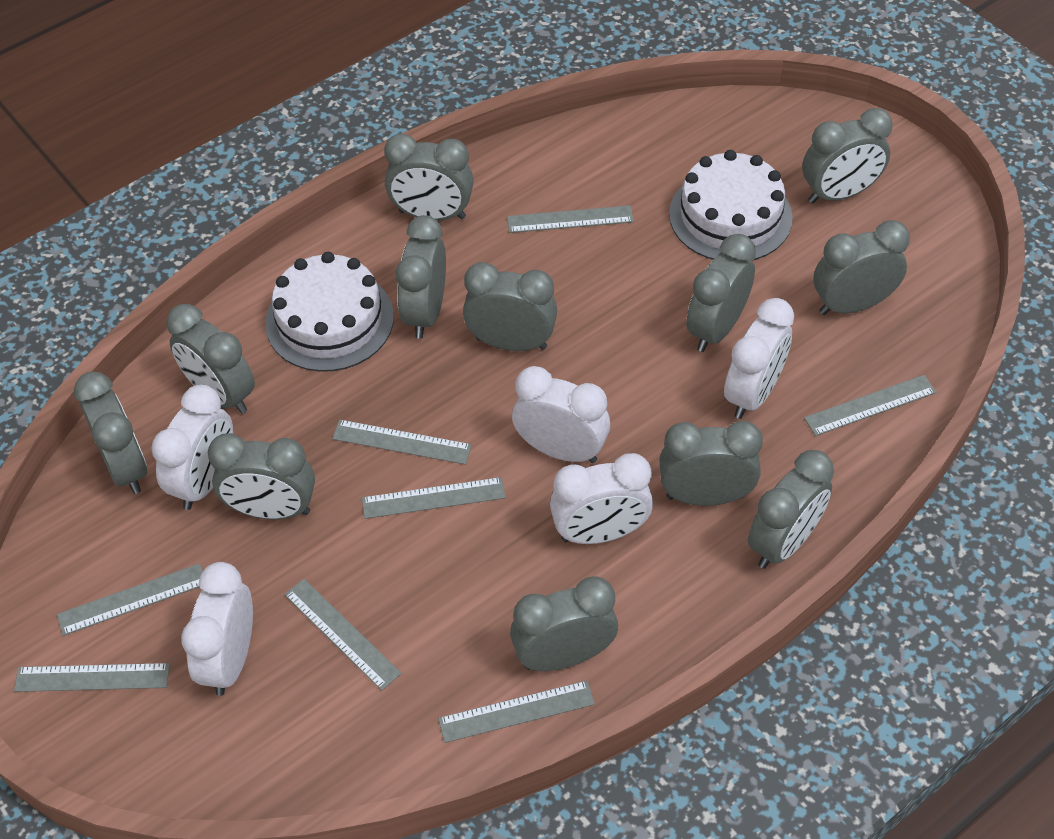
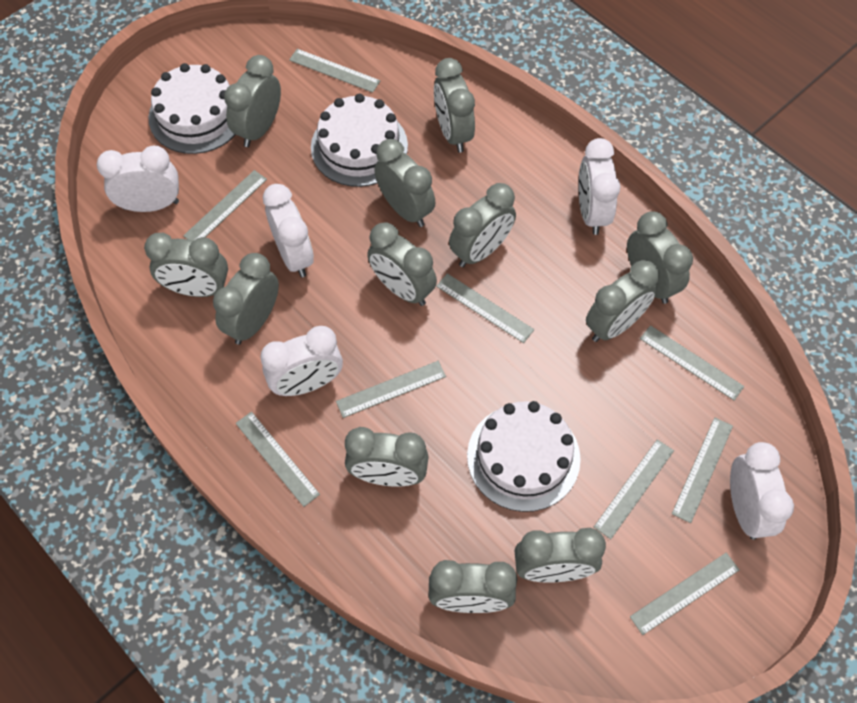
grey ruler: 8 -> 9
white cake: 2 -> 3

